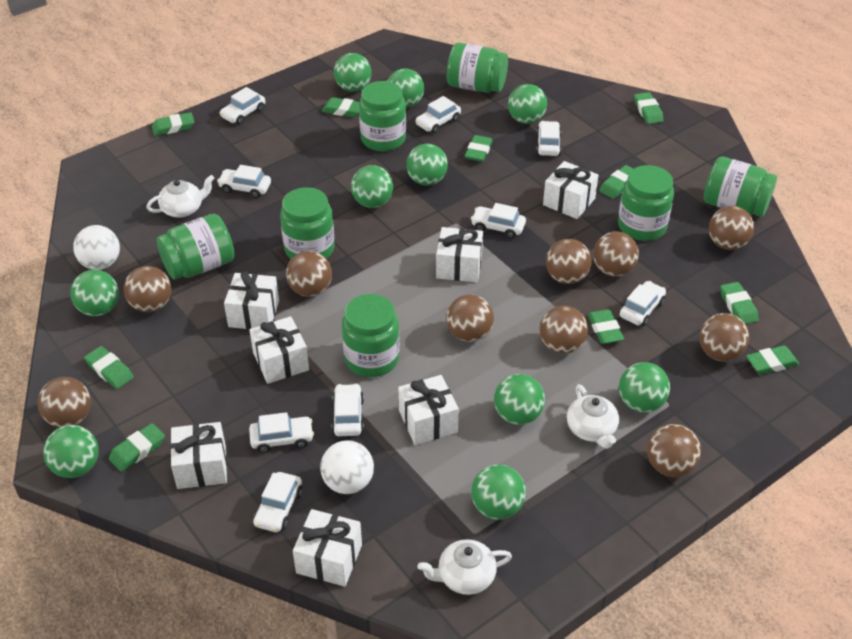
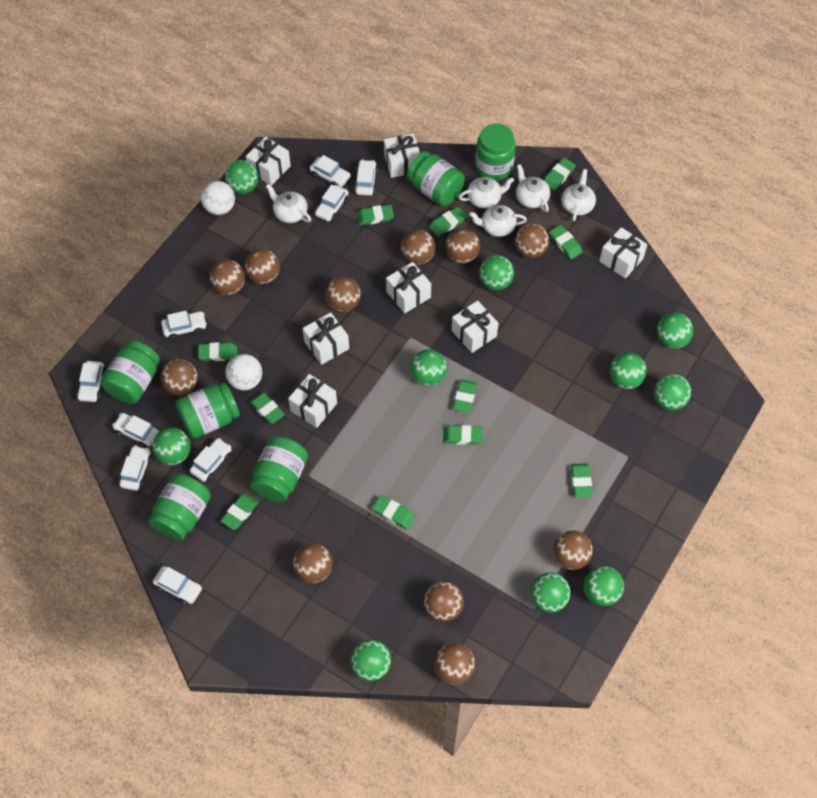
brown ball: 10 -> 11
green eraser: 10 -> 11
green jar: 7 -> 6
white teapot: 3 -> 5

